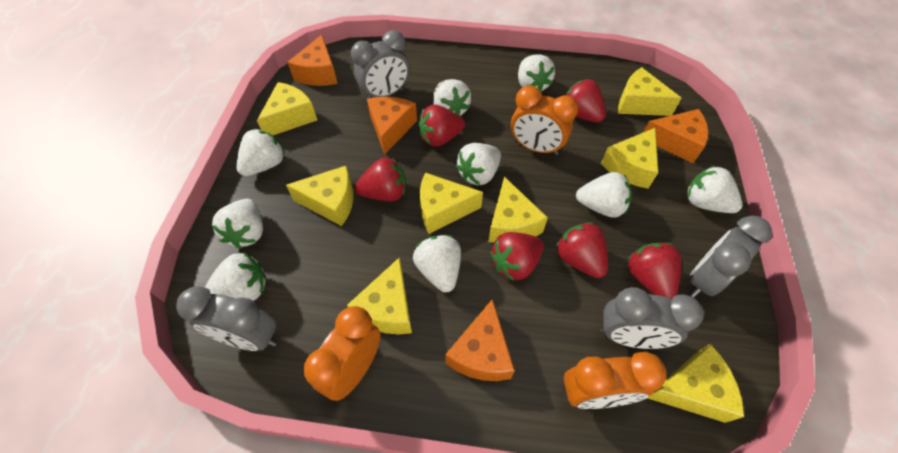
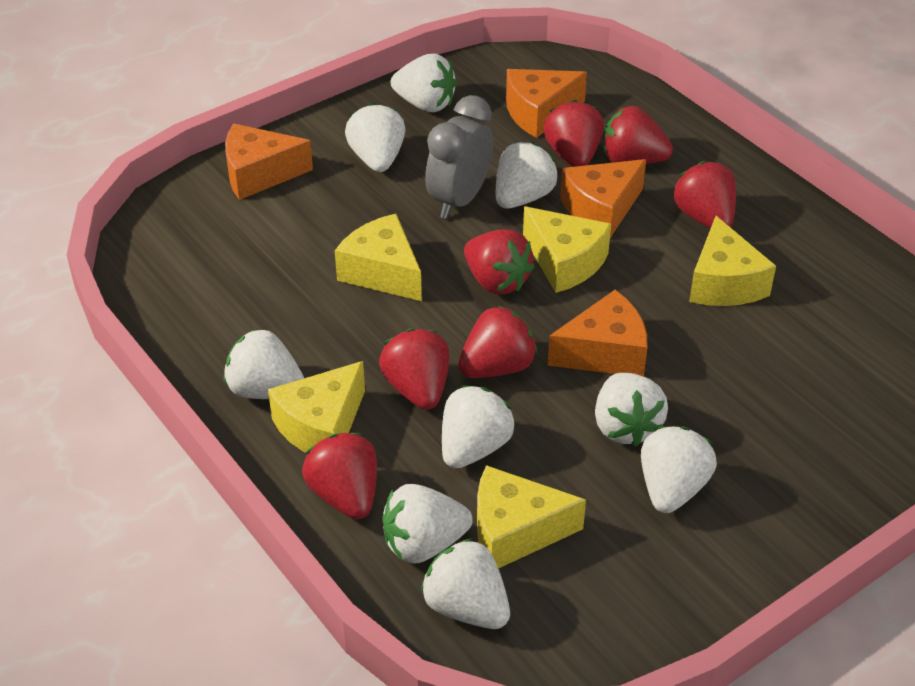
grey clock: 4 -> 1
orange clock: 3 -> 0
red strawberry: 6 -> 7
yellow cheese: 8 -> 5

